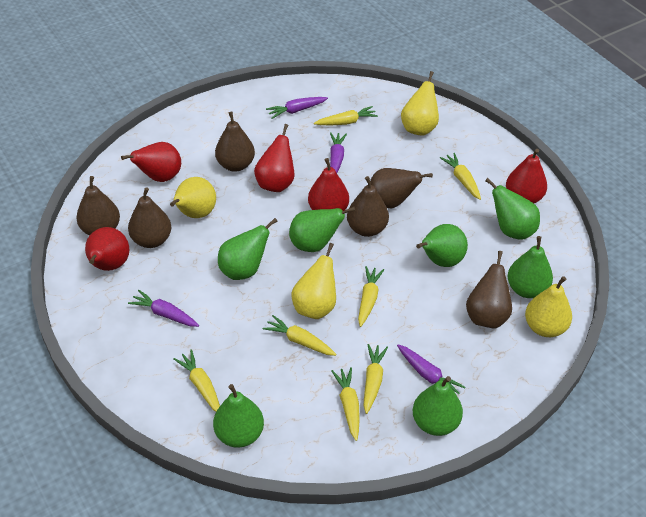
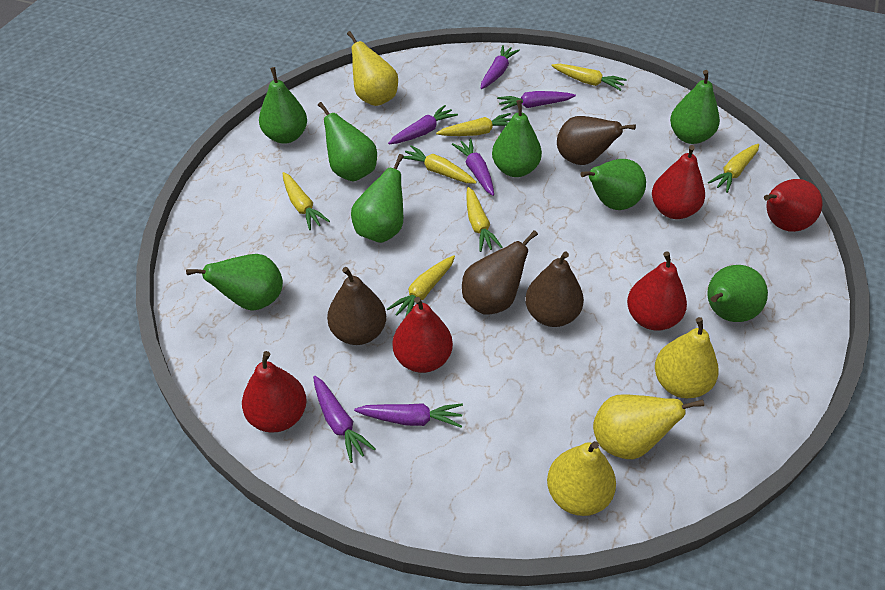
brown pear: 6 -> 4
green pear: 7 -> 8
purple carrot: 4 -> 6

